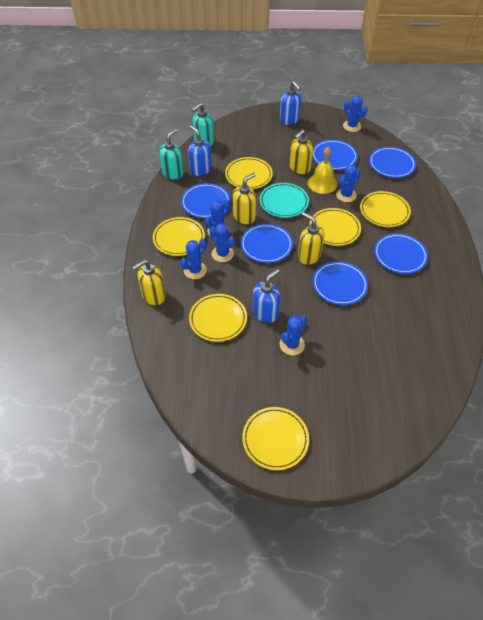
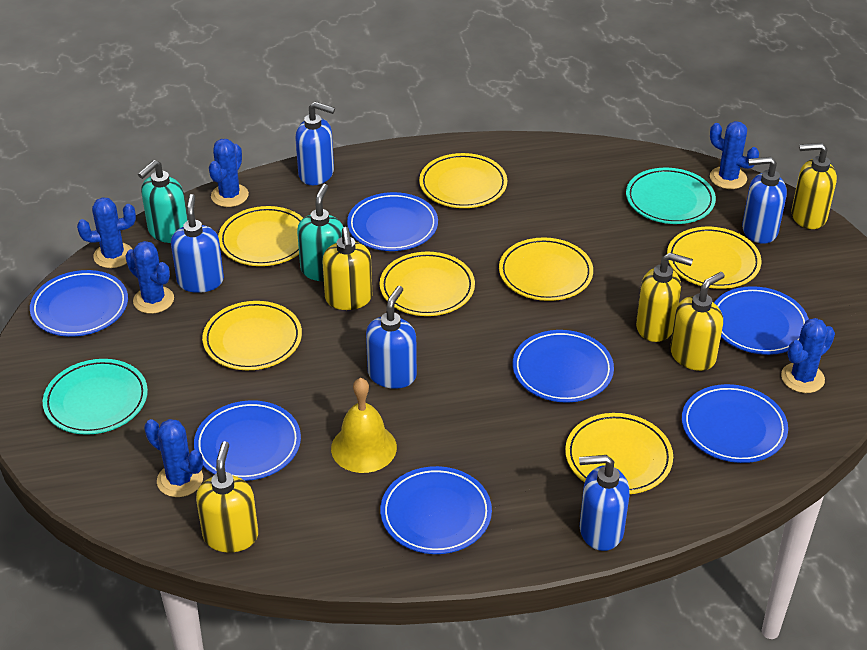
blue plate: 6 -> 7
blue soap dispenser: 3 -> 5
turquoise plate: 1 -> 2
yellow plate: 6 -> 7
yellow soap dispenser: 4 -> 5

